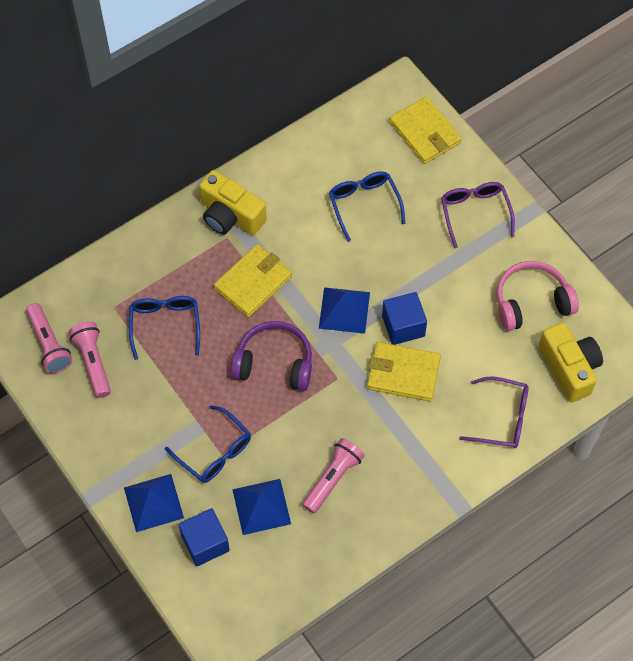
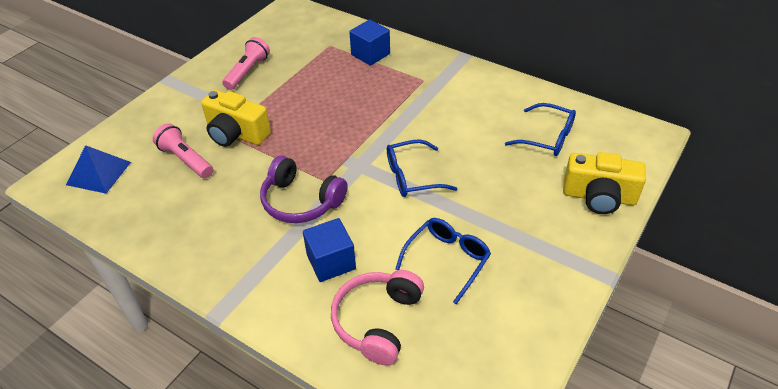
blue pyramid: 3 -> 1
pink flashlight: 3 -> 2
purple glasses: 2 -> 0
yellow wallet: 3 -> 0

